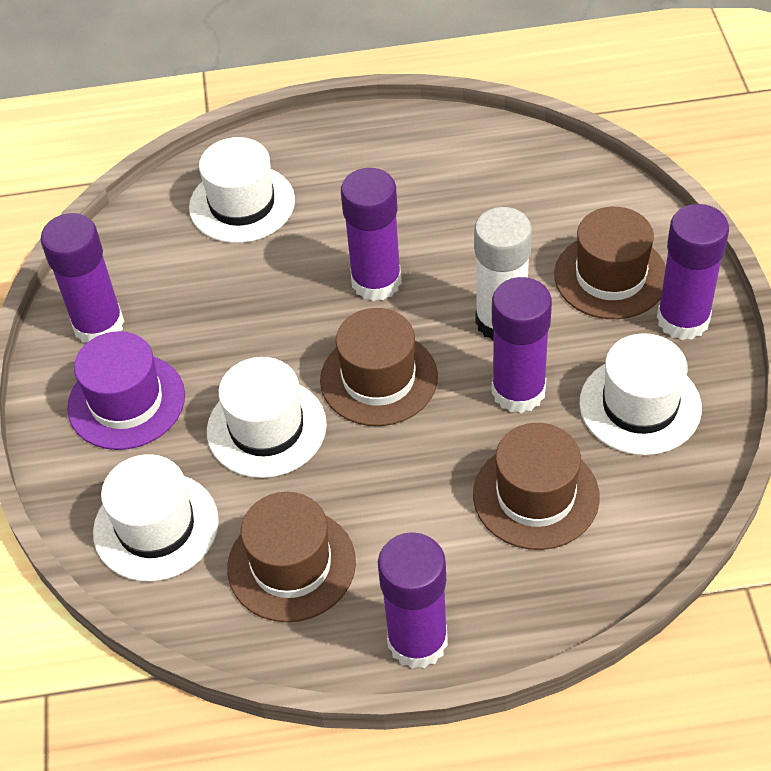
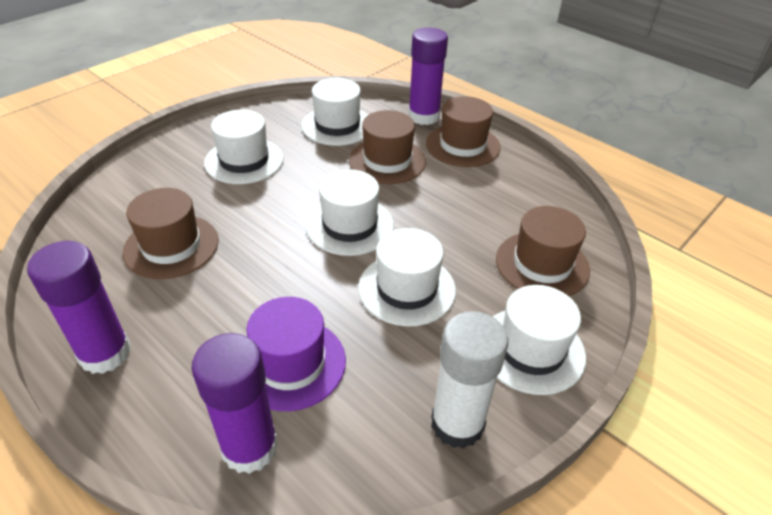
purple glue stick: 5 -> 3
white hat: 4 -> 5

